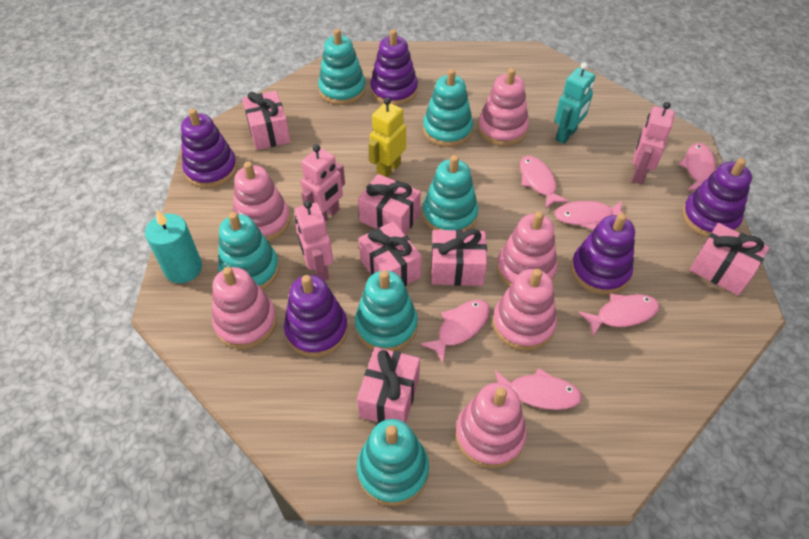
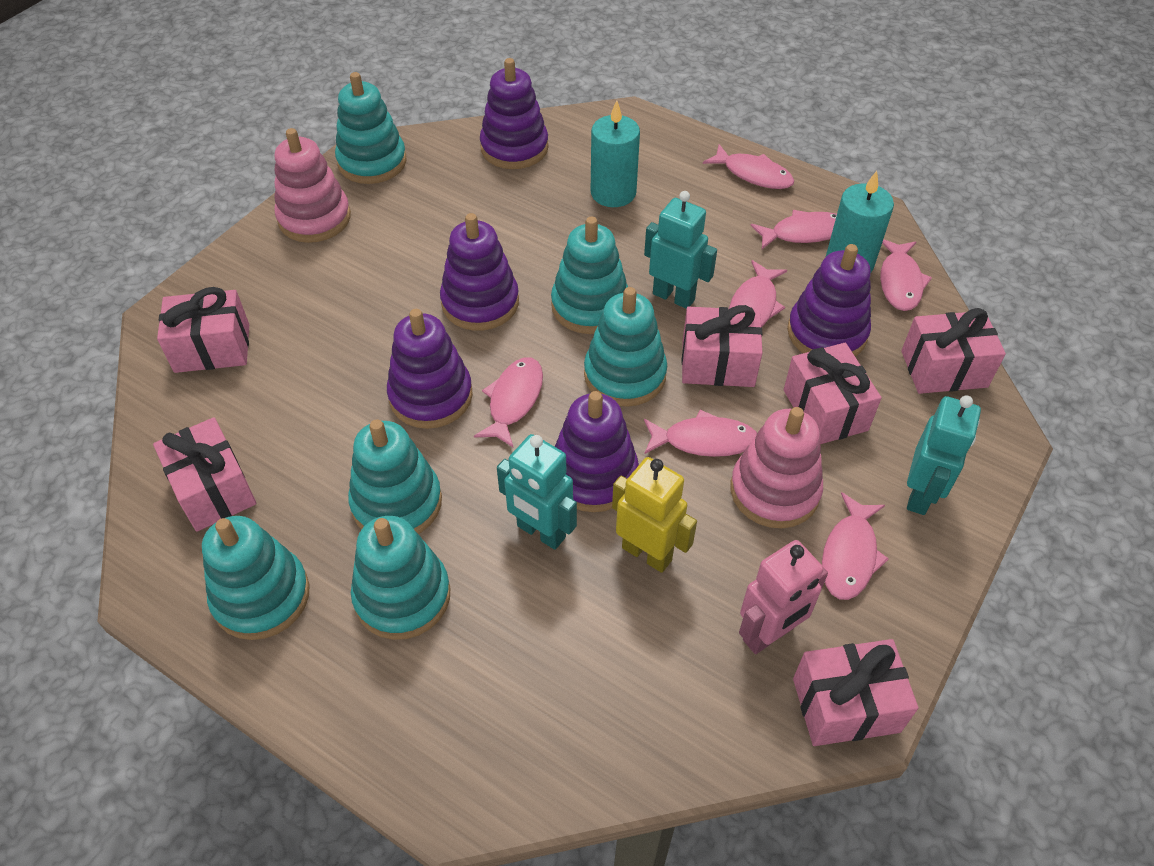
pink fish: 6 -> 7
pink robot: 3 -> 1
pink stacking toy: 6 -> 2
turquoise candle: 1 -> 2
turquoise robot: 1 -> 3

